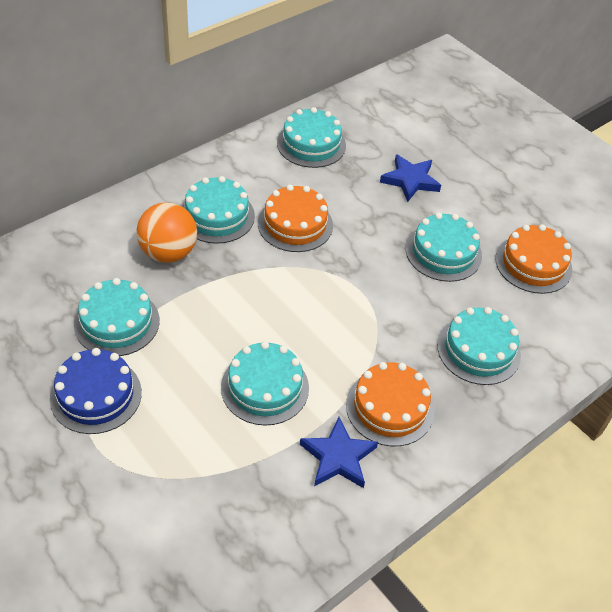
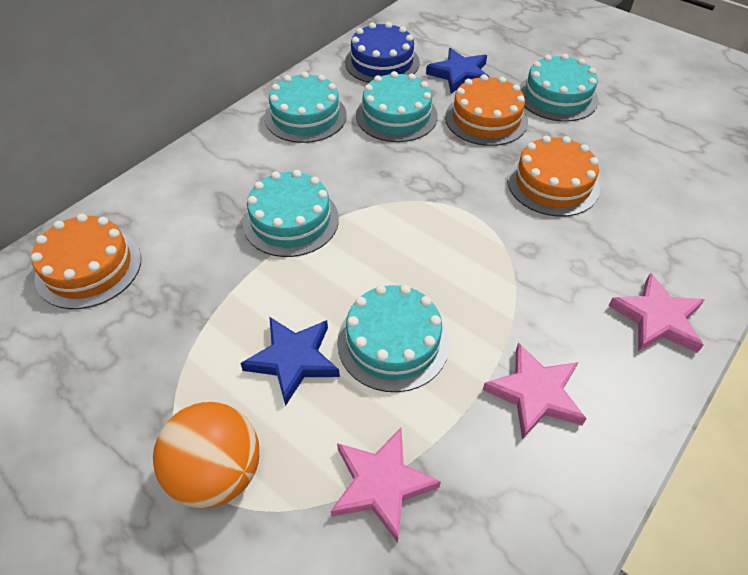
pink star: 0 -> 3
turquoise cake: 6 -> 5

